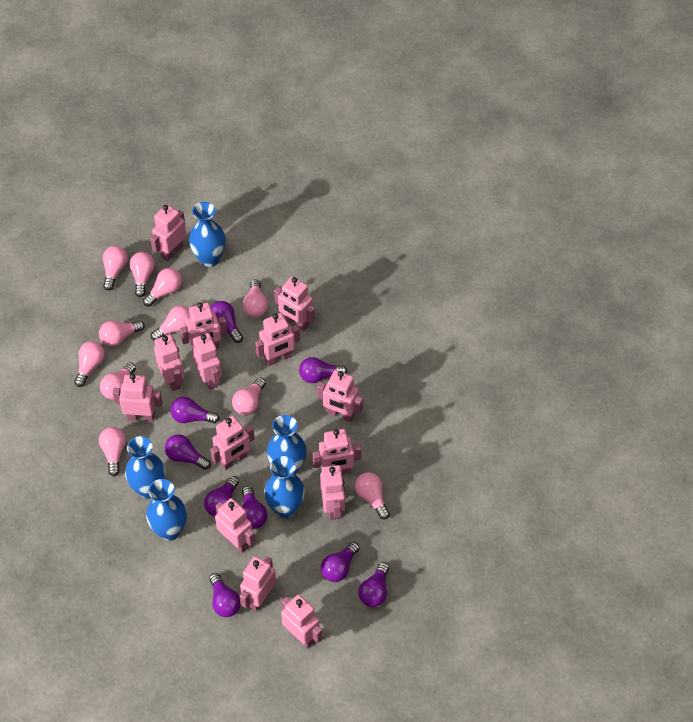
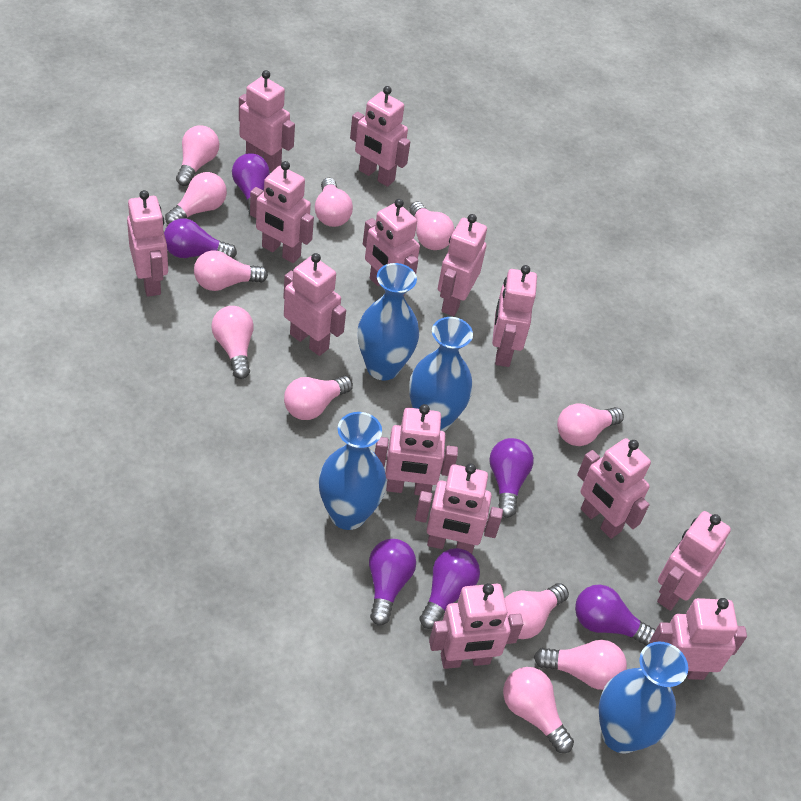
blue vase: 5 -> 4
purple light bulb: 9 -> 6

